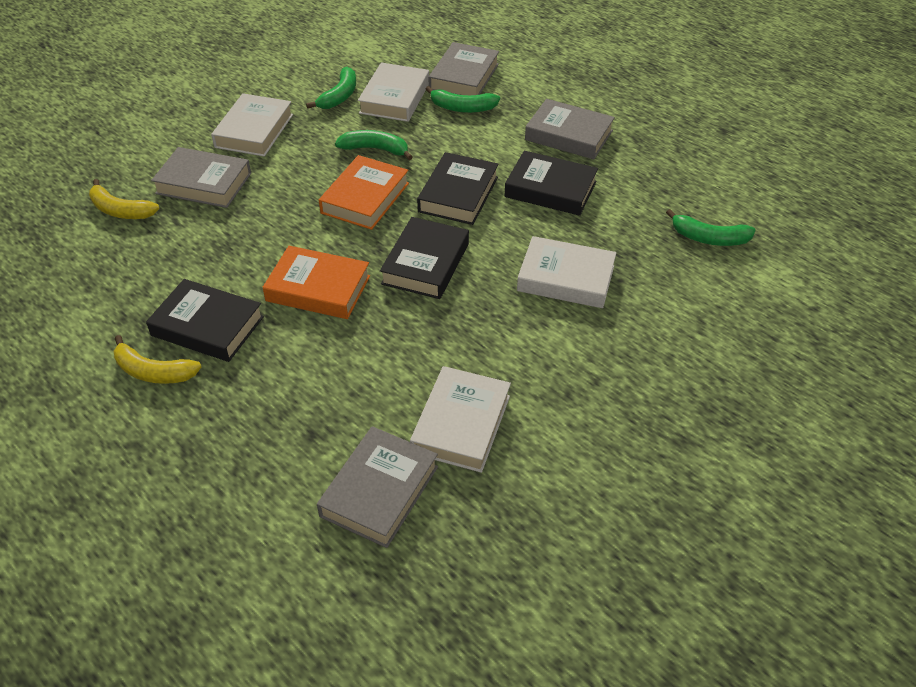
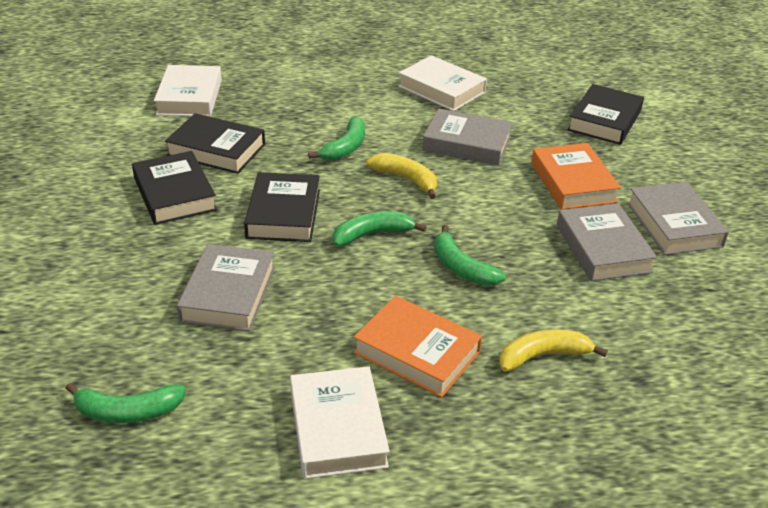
white book: 4 -> 3

